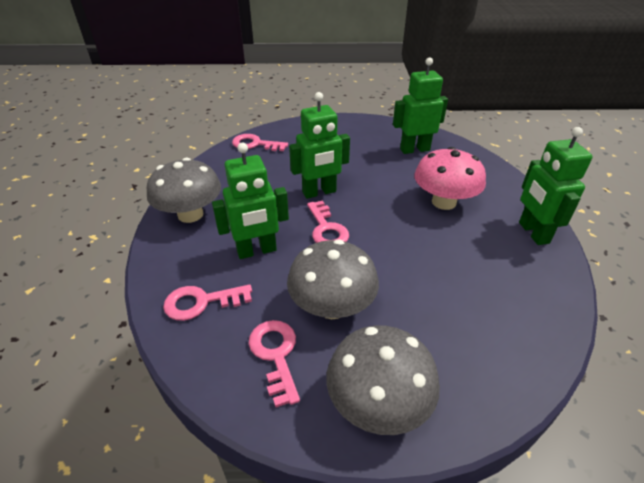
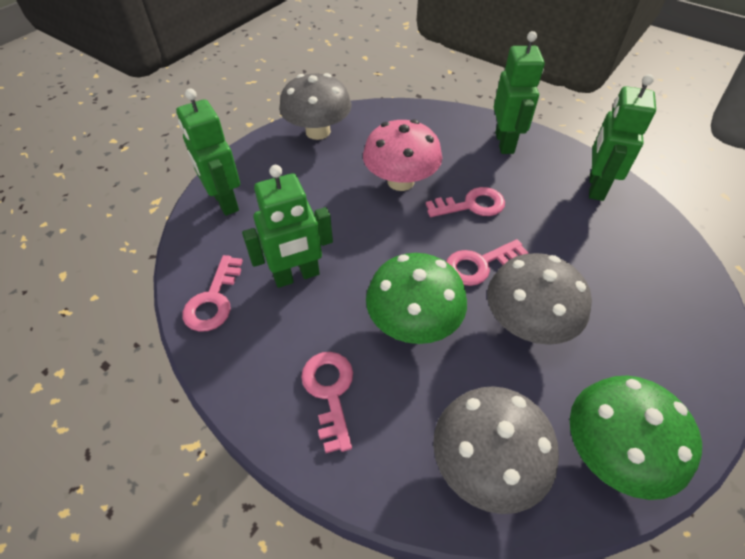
green mushroom: 0 -> 2

